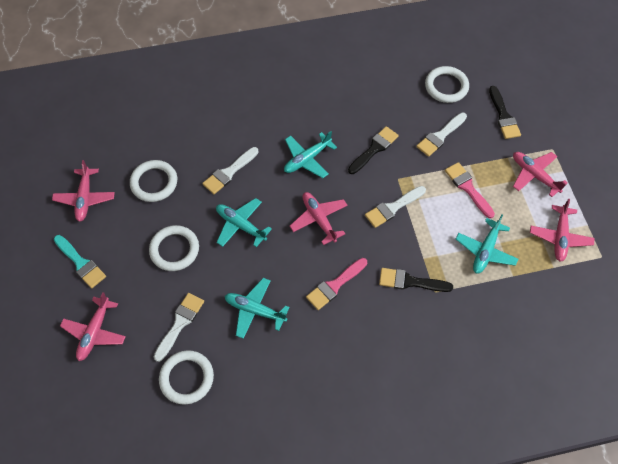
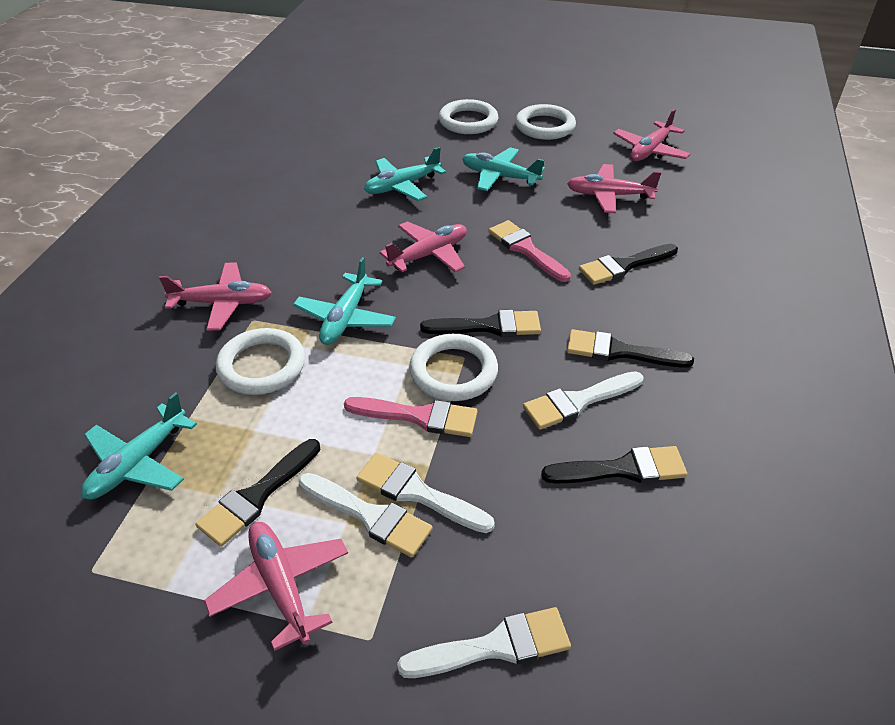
black brush: 3 -> 5
turquoise brush: 1 -> 0

